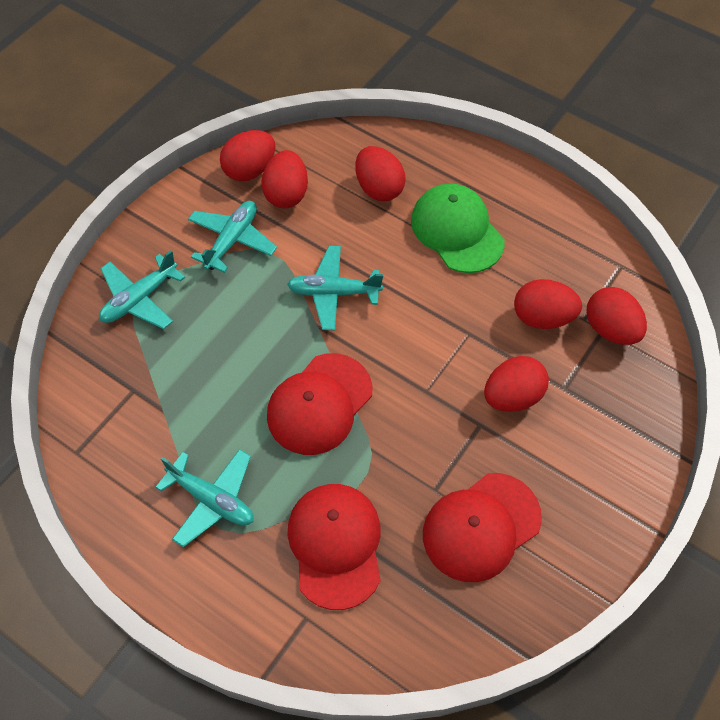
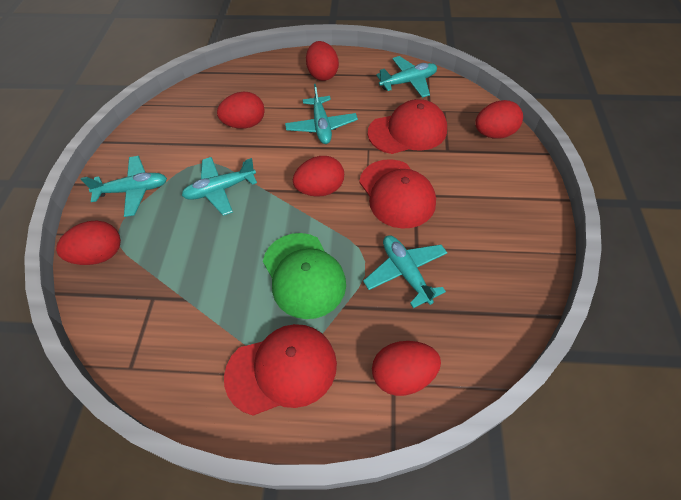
turquoise plane: 4 -> 5

